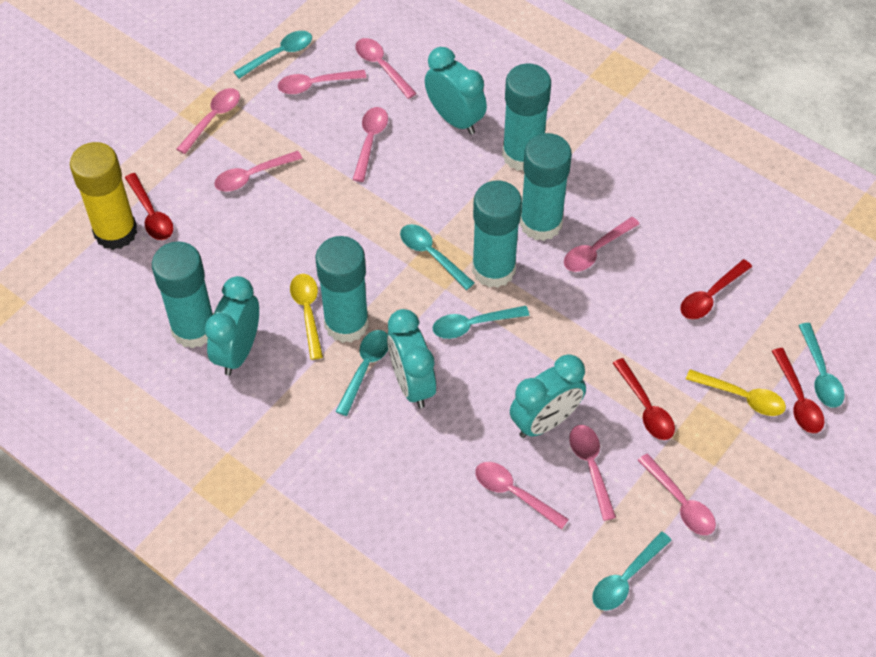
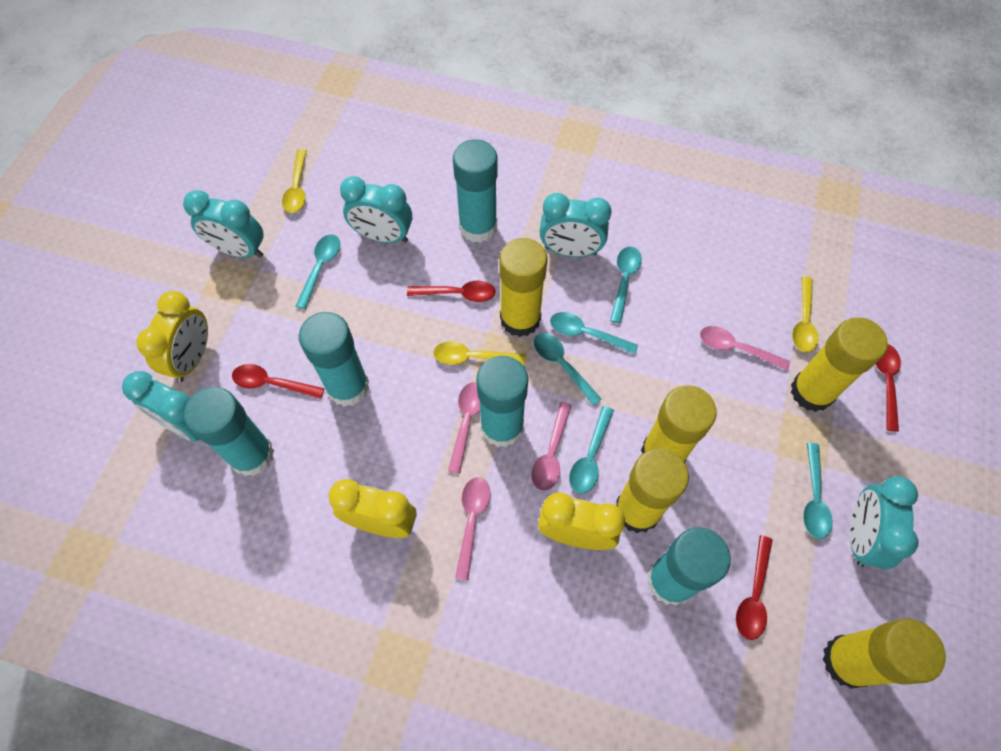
pink spoon: 9 -> 4
turquoise clock: 4 -> 5
yellow clock: 0 -> 3
yellow glue stick: 1 -> 5
yellow spoon: 2 -> 3

